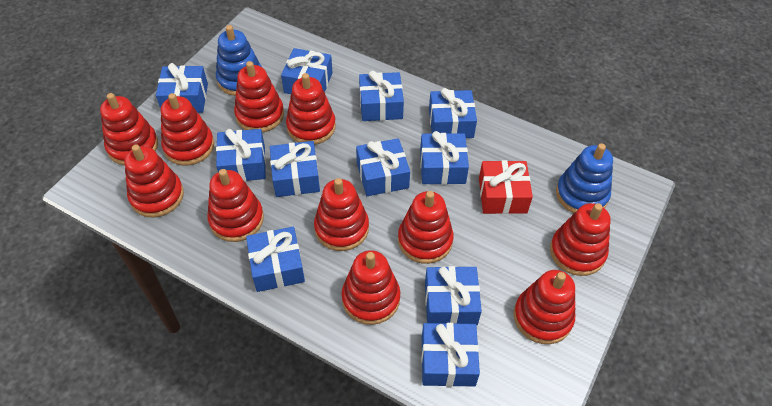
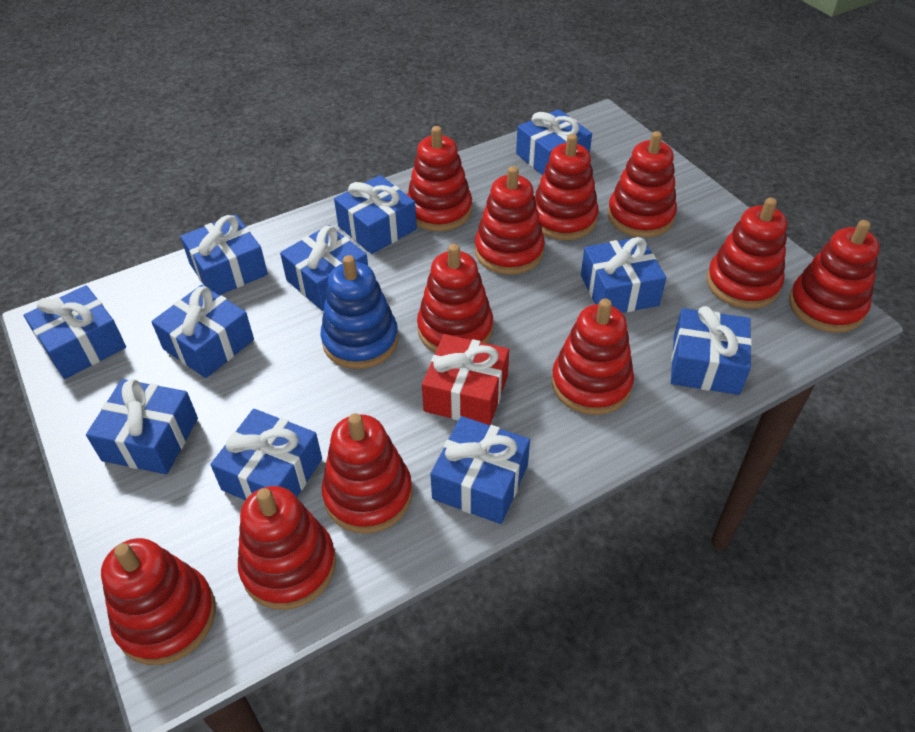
blue stacking toy: 2 -> 1

